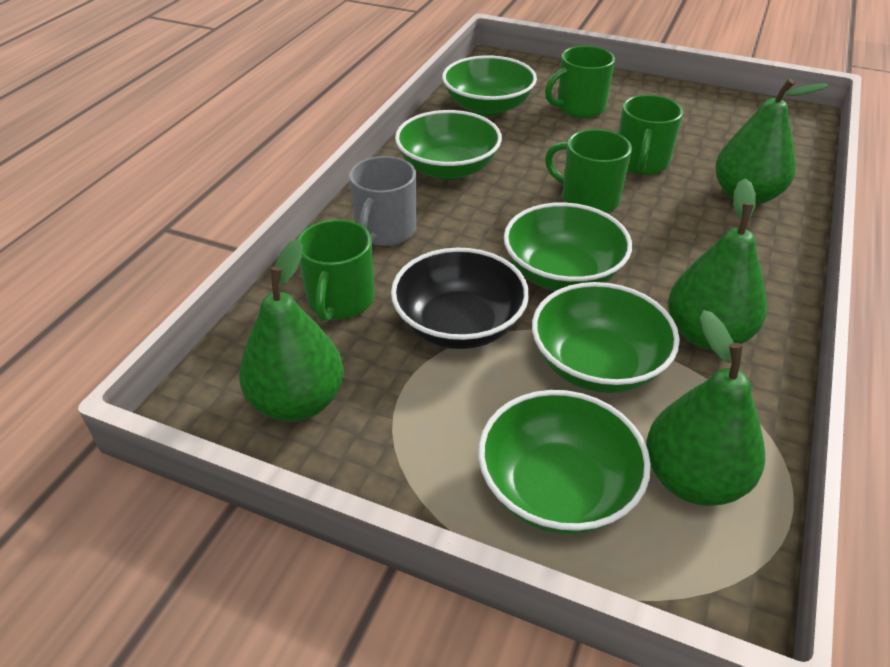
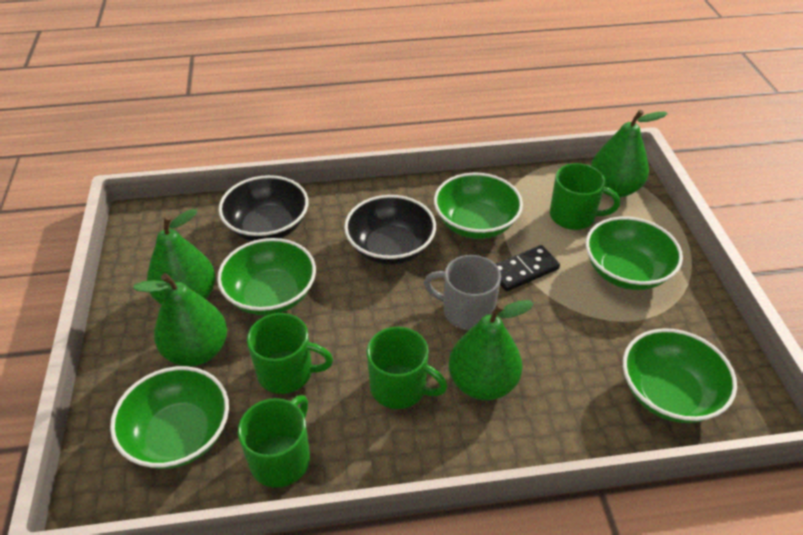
black bowl: 1 -> 2
black domino: 0 -> 1

